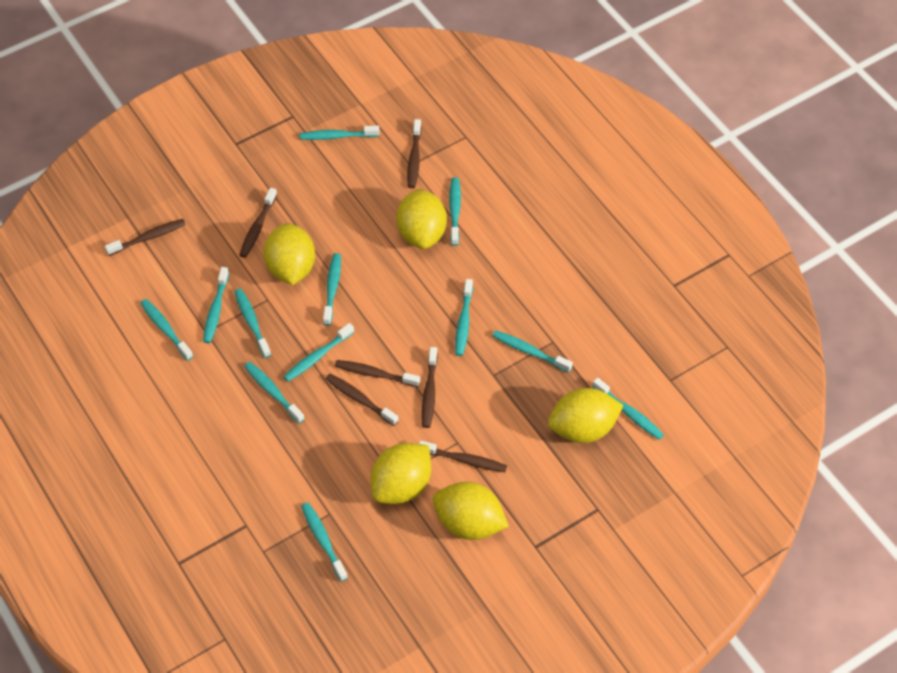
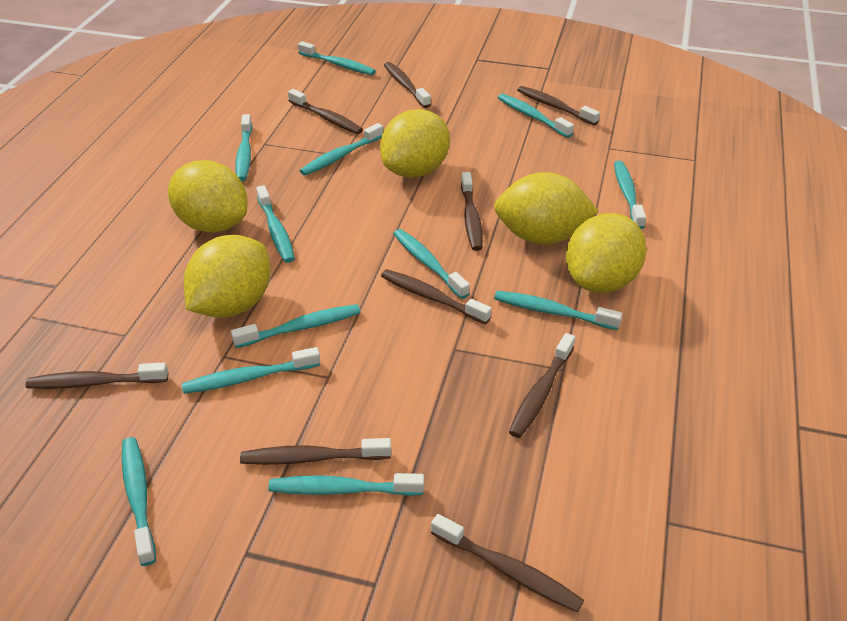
brown toothbrush: 7 -> 9

